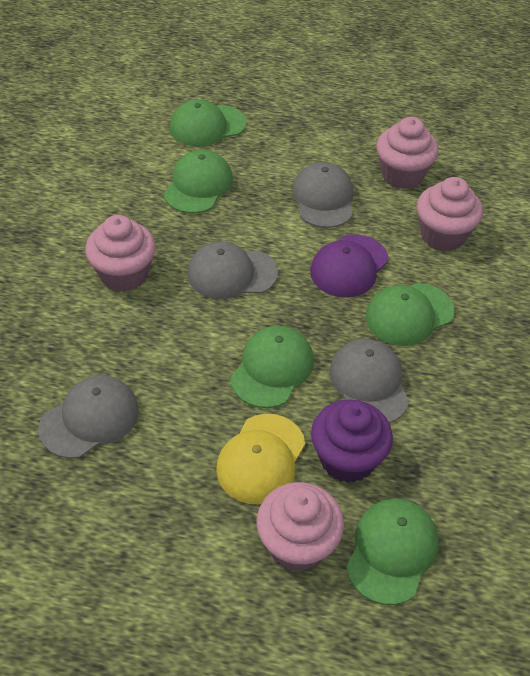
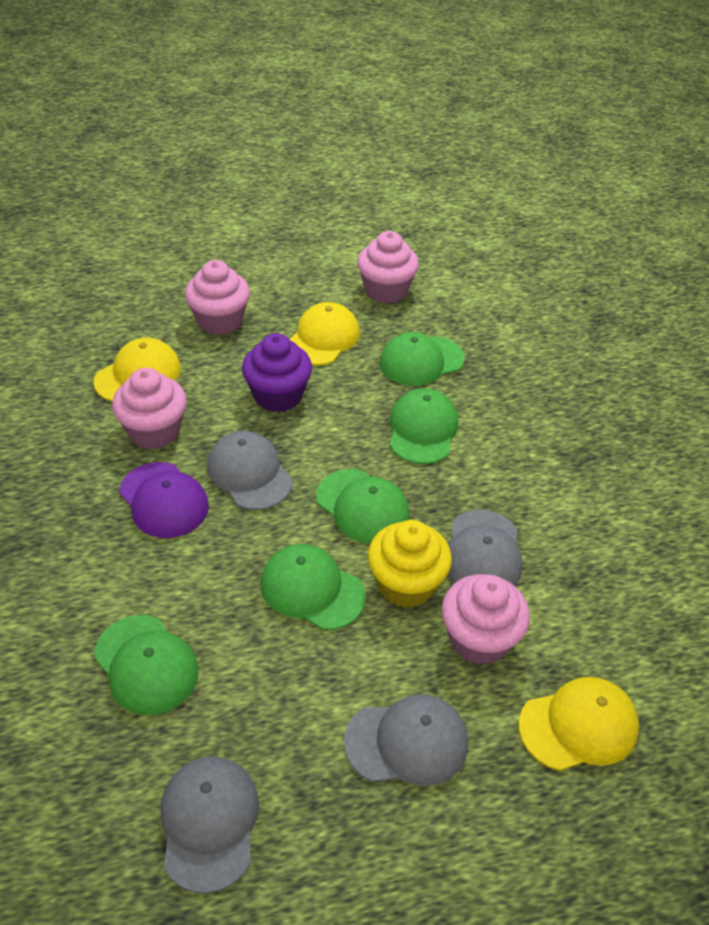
yellow cap: 1 -> 3
yellow cupcake: 0 -> 1

